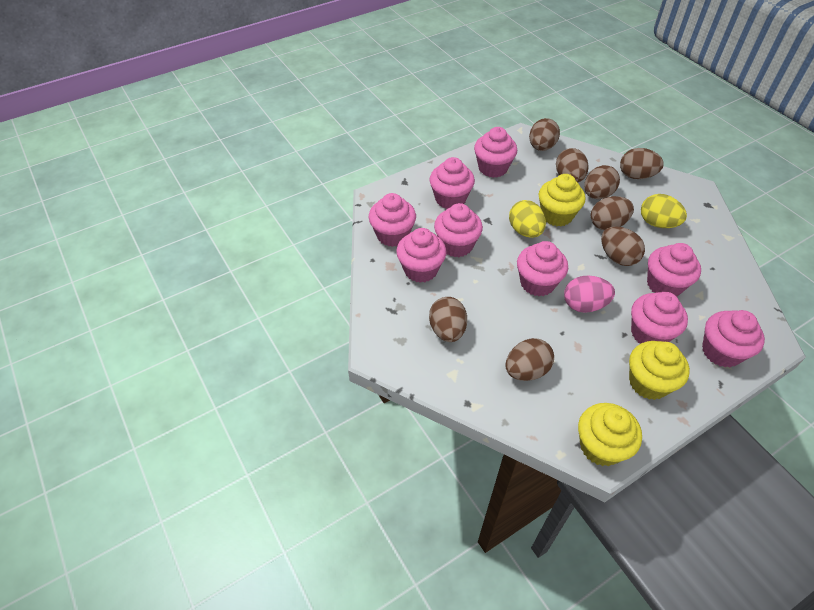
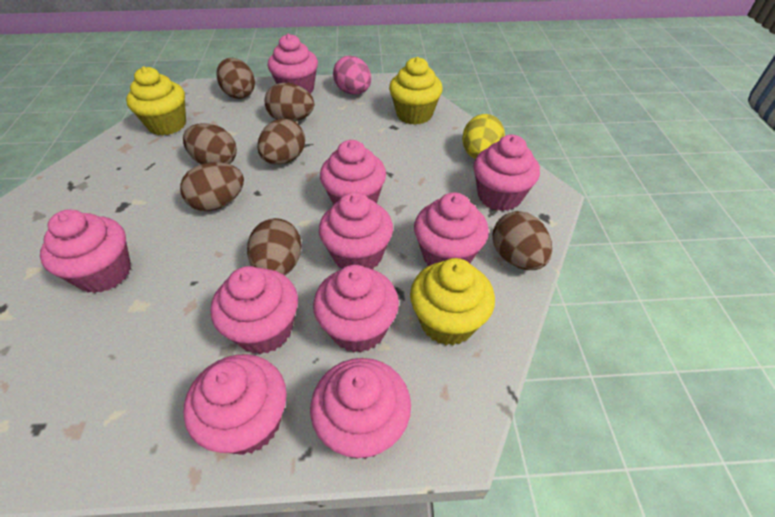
brown egg: 8 -> 7
pink cupcake: 9 -> 10
yellow egg: 2 -> 1

